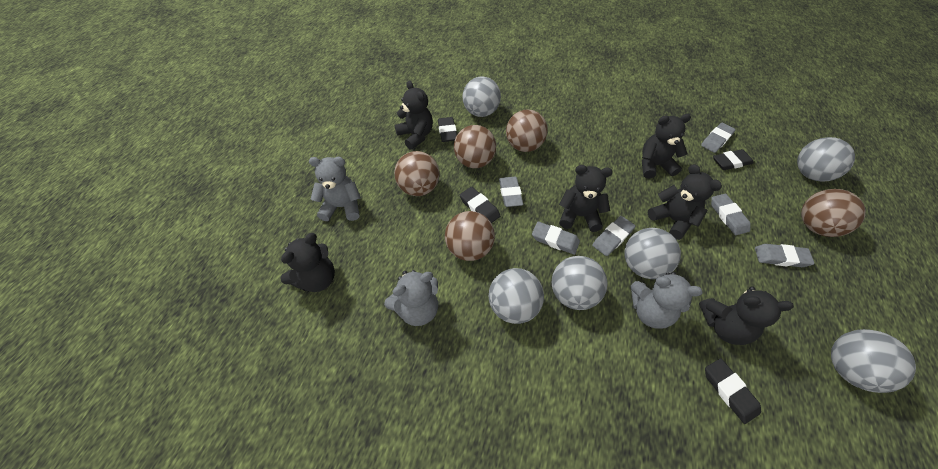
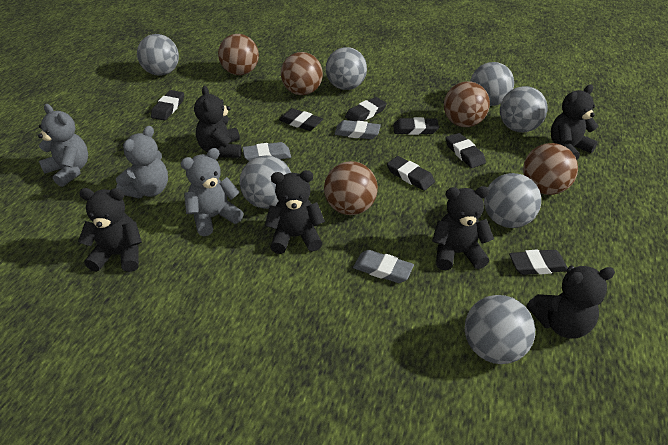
black eraser: 4 -> 7
grey ball: 6 -> 7
grey eraser: 6 -> 3

